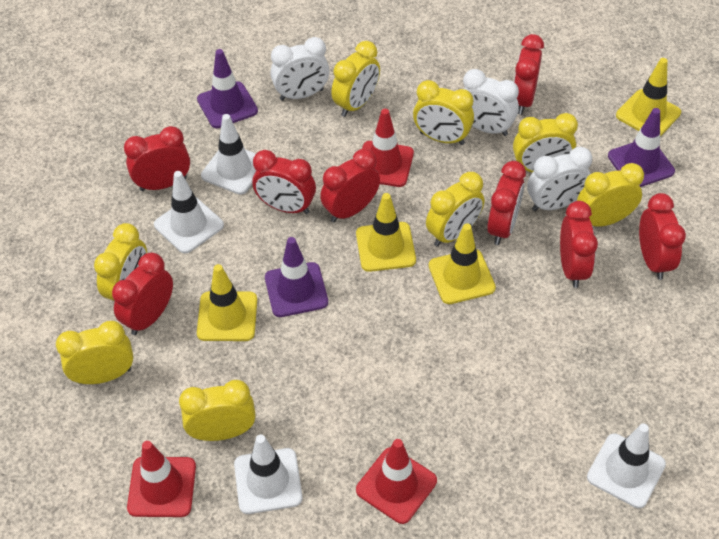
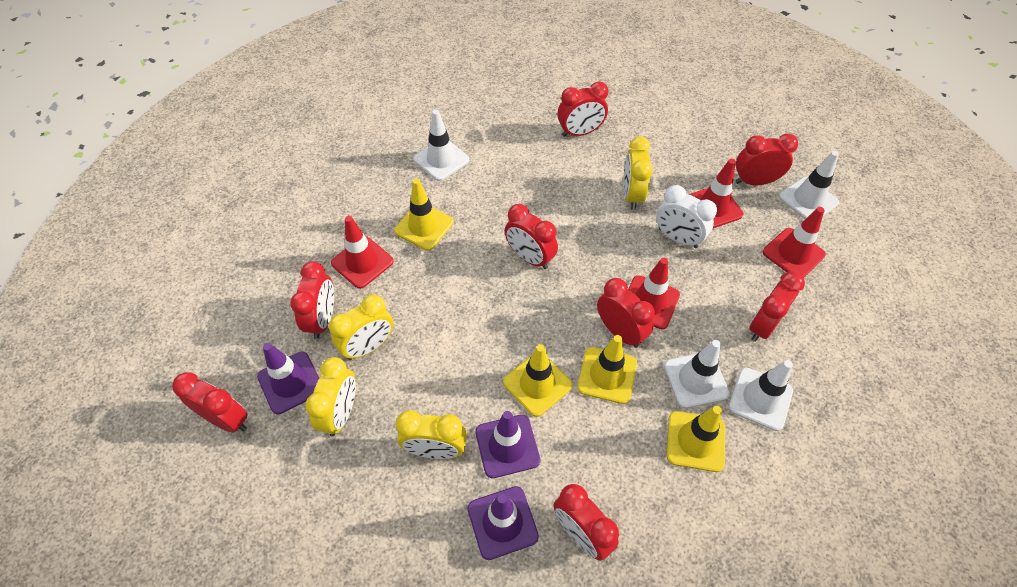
red traffic cone: 3 -> 4
white clock: 3 -> 1
yellow clock: 8 -> 4

